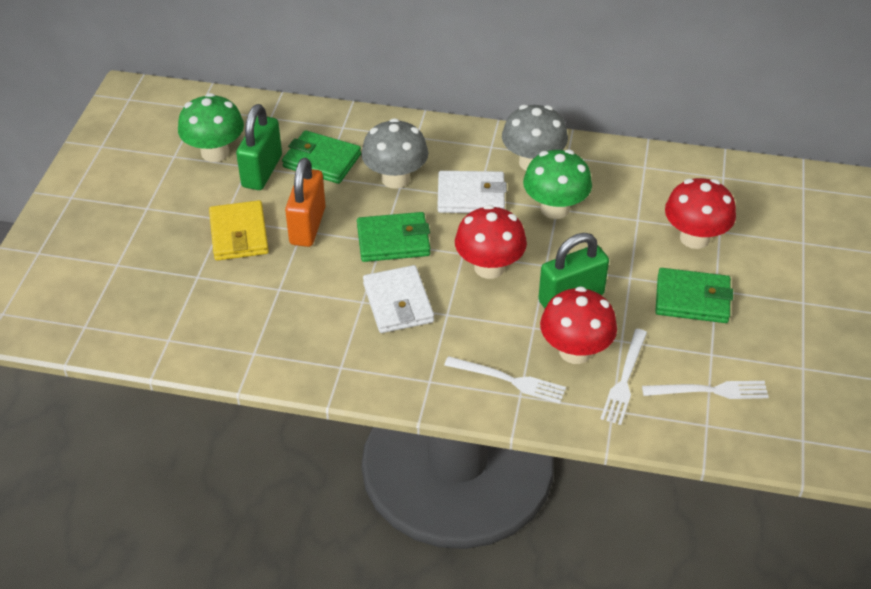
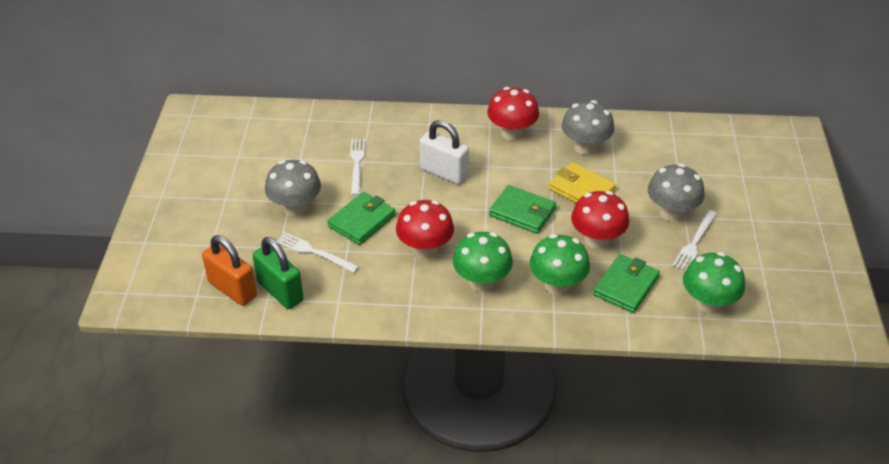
green mushroom: 2 -> 3
green padlock: 2 -> 1
grey mushroom: 2 -> 3
white padlock: 0 -> 1
white wallet: 2 -> 0

